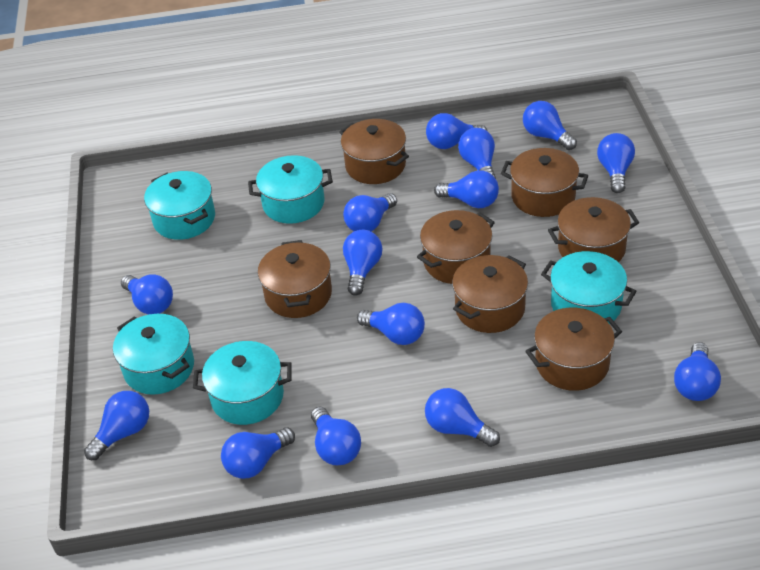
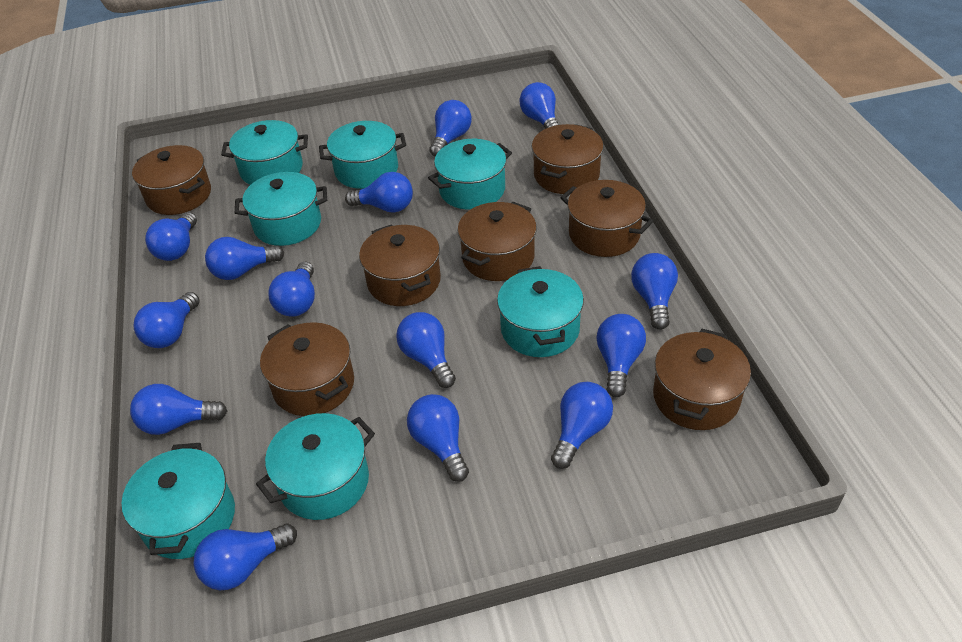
turquoise pot: 5 -> 7

